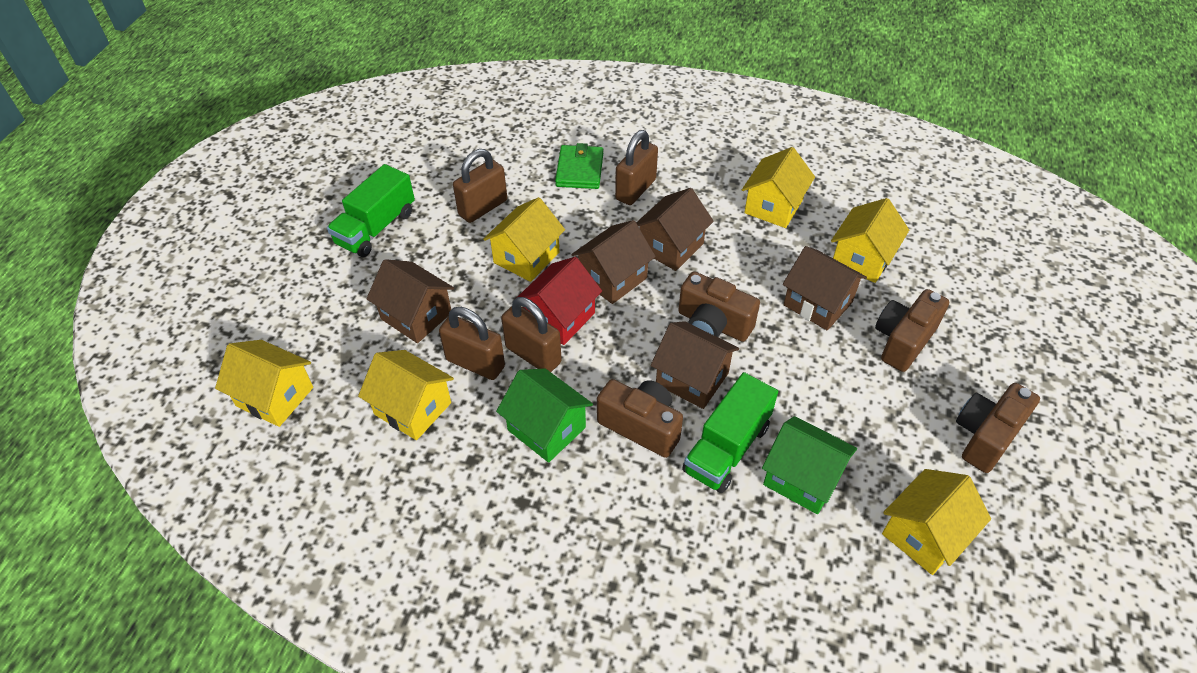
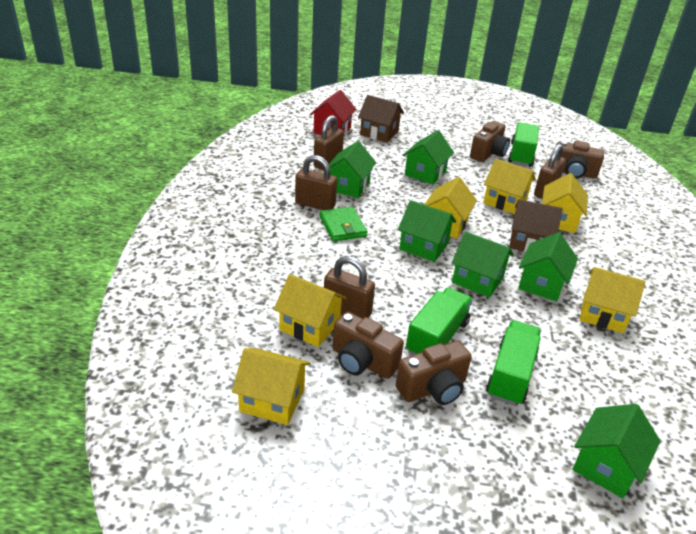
brown house: 5 -> 2
green house: 2 -> 6
green truck: 2 -> 3

